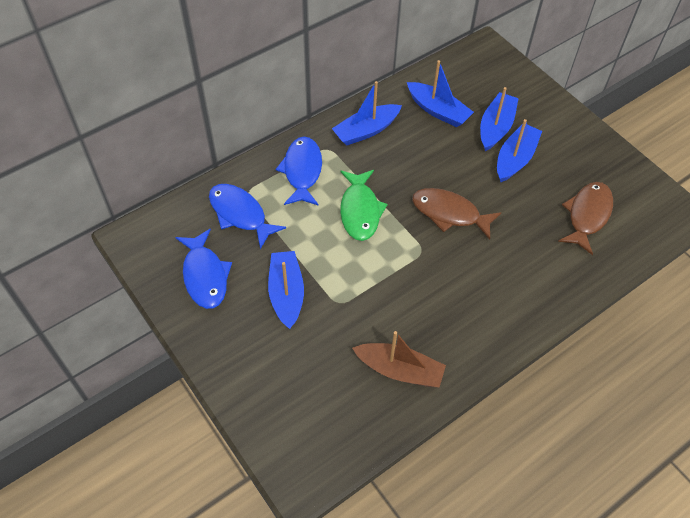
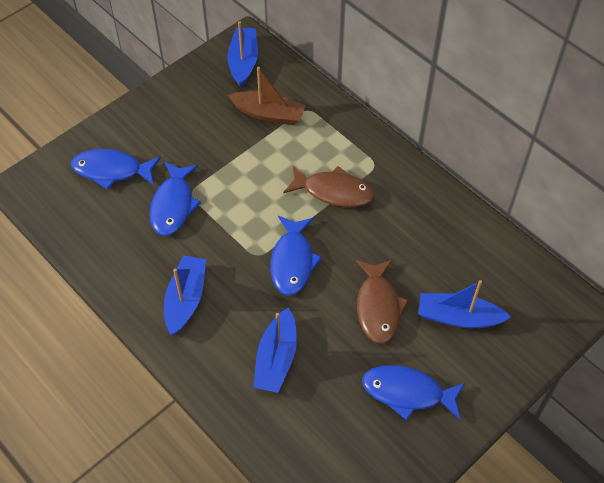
blue boat: 5 -> 4
blue fish: 3 -> 4
green fish: 1 -> 0

